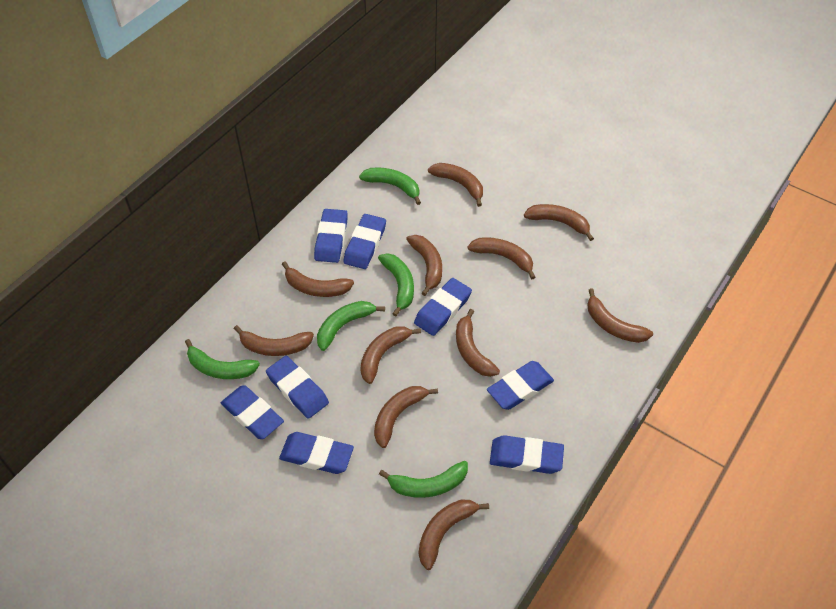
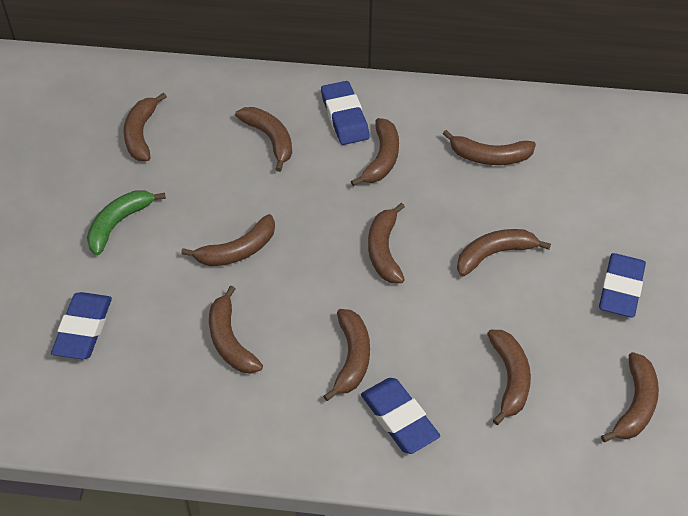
blue eraser: 8 -> 4
green banana: 5 -> 1

